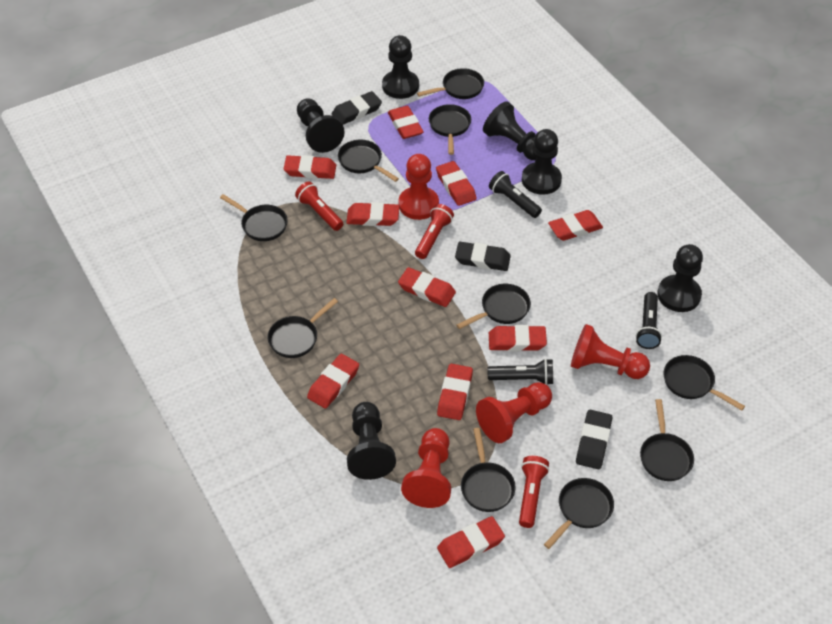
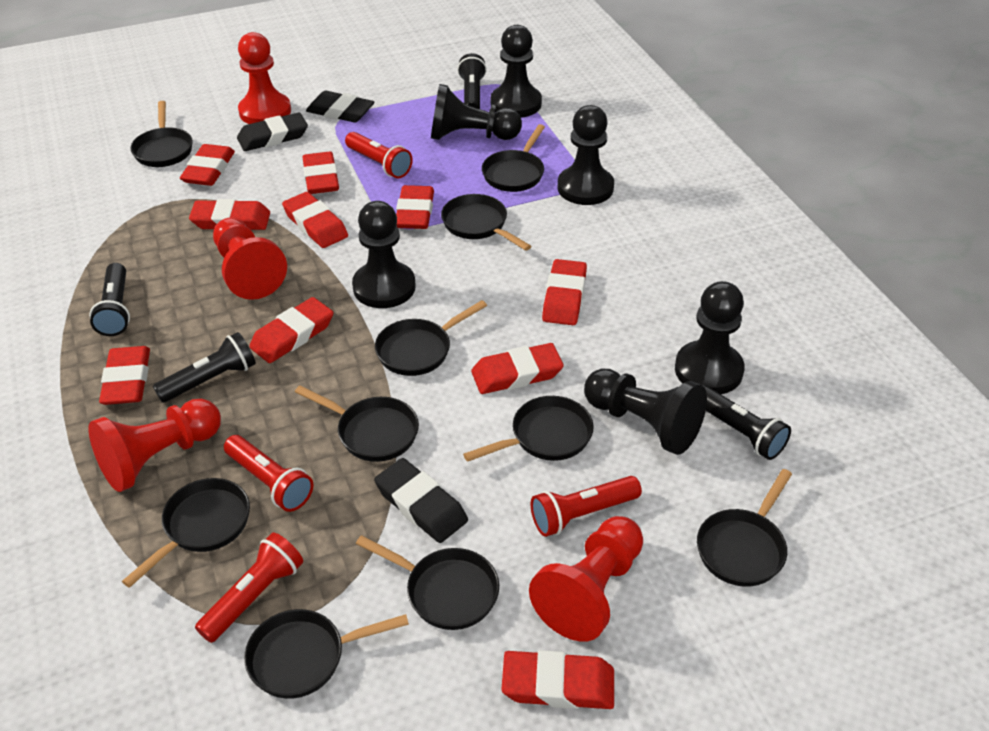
black flashlight: 3 -> 4
red flashlight: 3 -> 4

